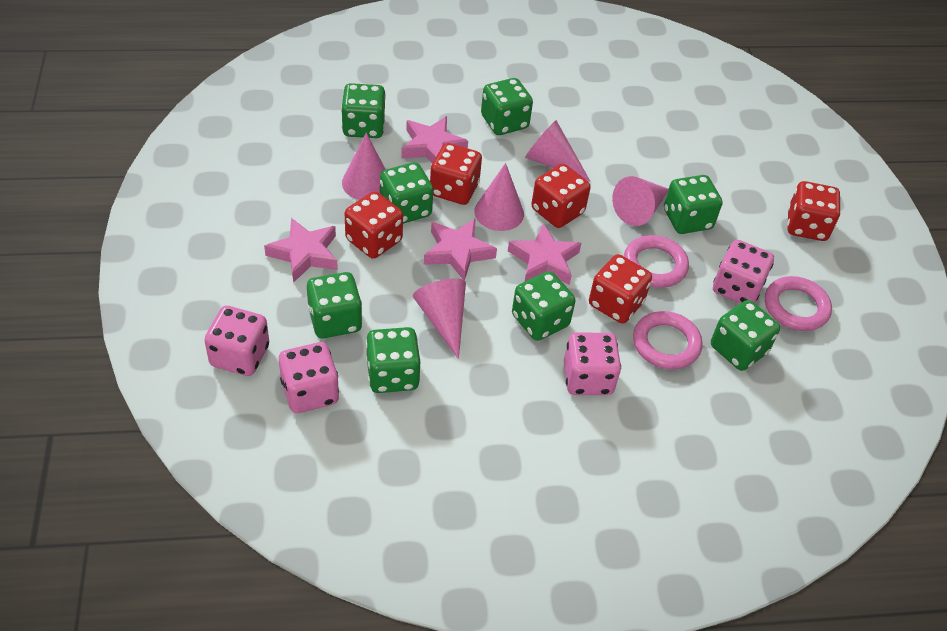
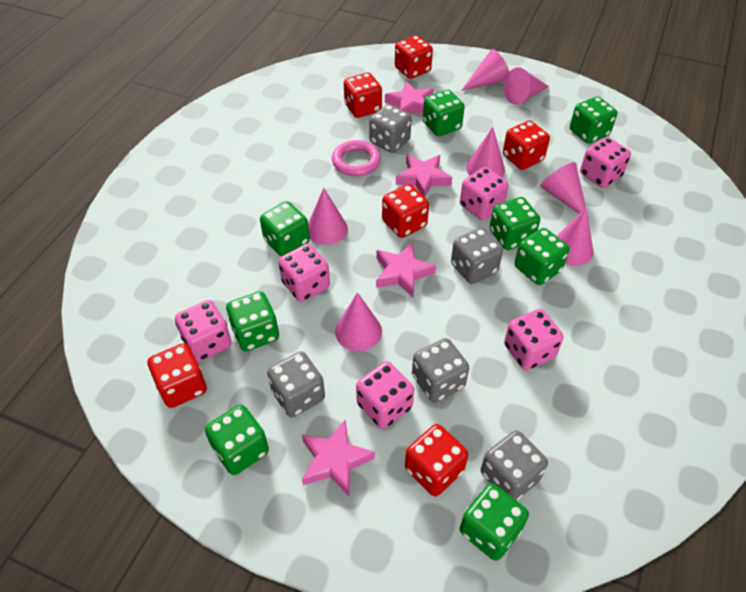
grey dice: 0 -> 5
pink cone: 5 -> 7
pink dice: 4 -> 6
pink ring: 3 -> 1
red dice: 5 -> 6

